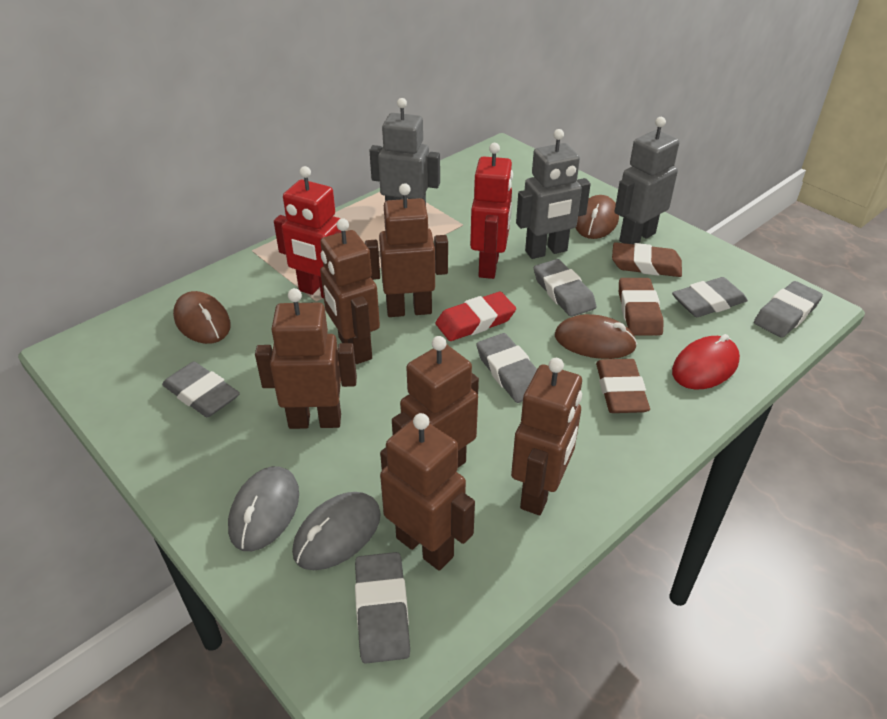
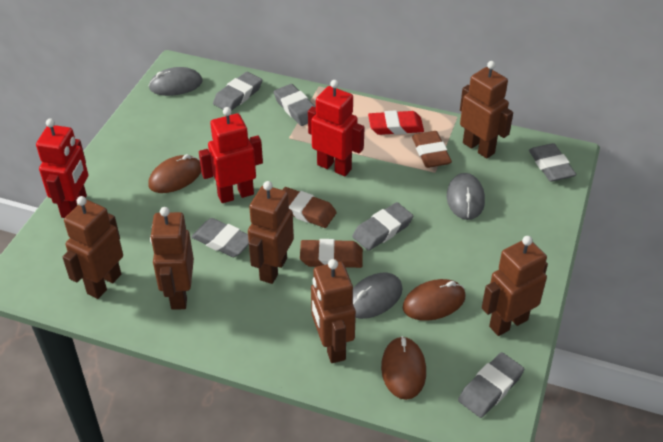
grey mouse: 2 -> 3
grey robot: 3 -> 0
red mouse: 1 -> 0
red robot: 2 -> 3

